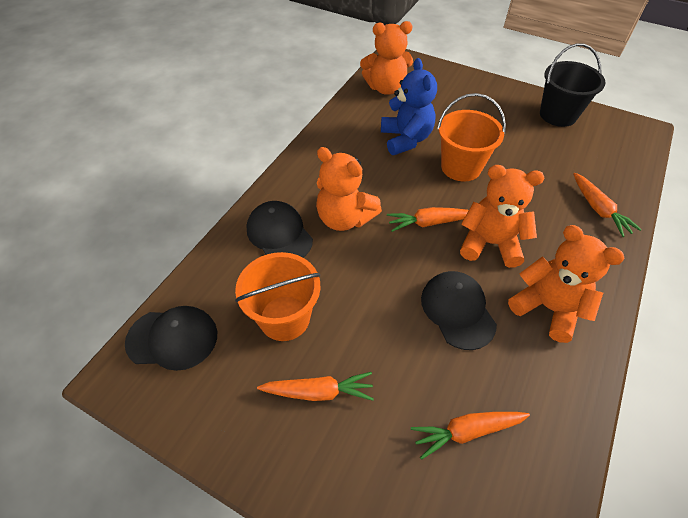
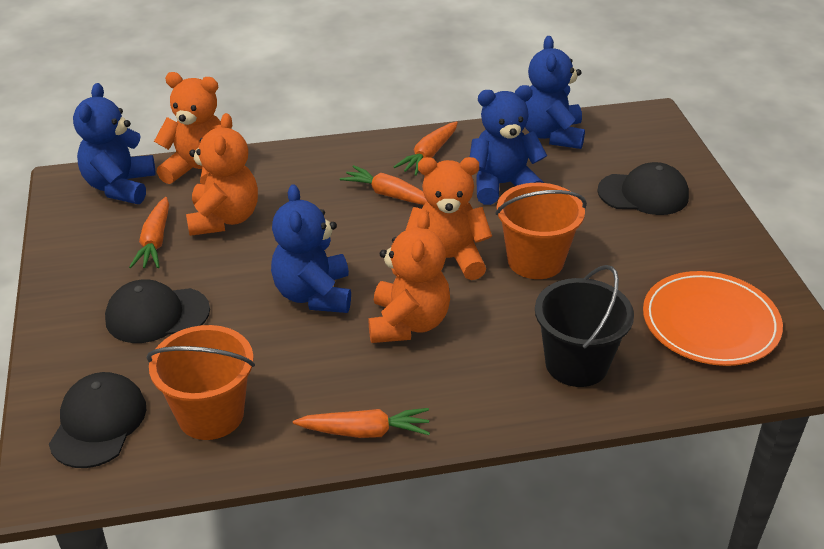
blue teddy bear: 1 -> 4
orange plate: 0 -> 1

